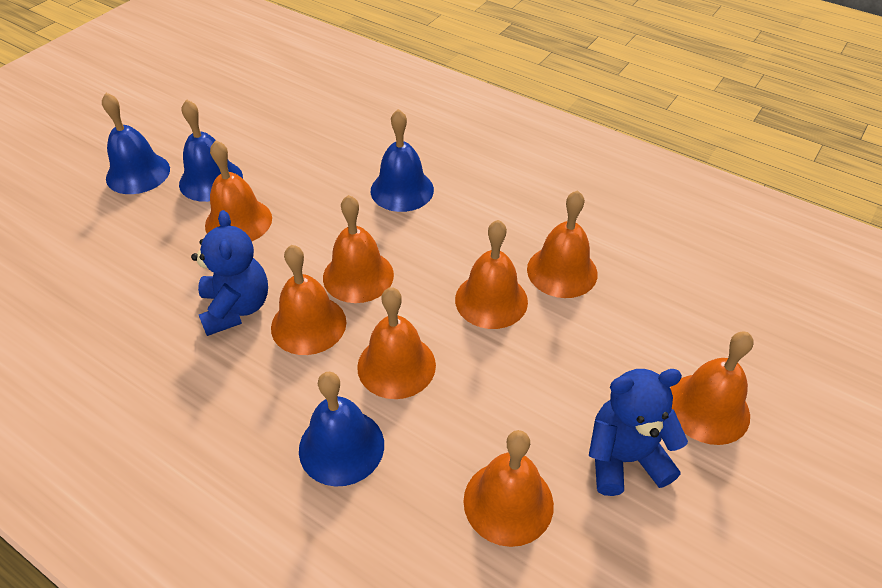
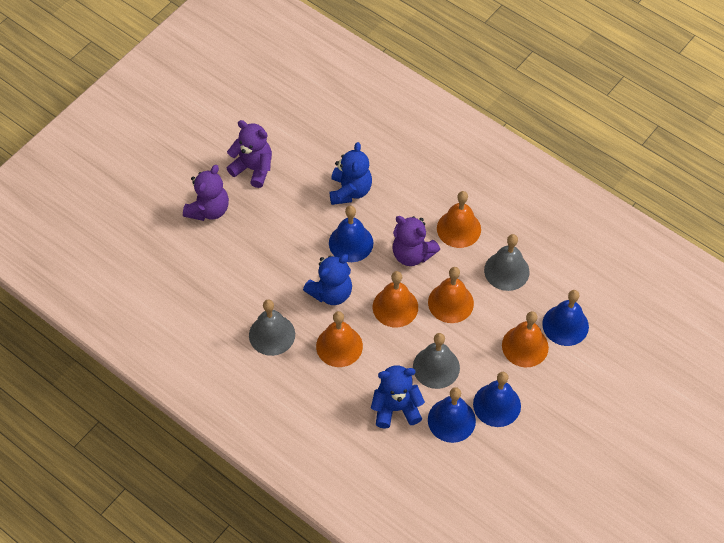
blue teddy bear: 2 -> 3
grey bell: 0 -> 3
orange bell: 8 -> 5
purple teddy bear: 0 -> 3

